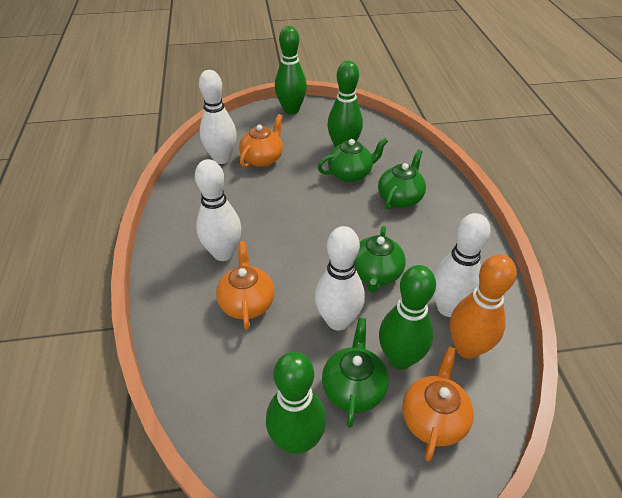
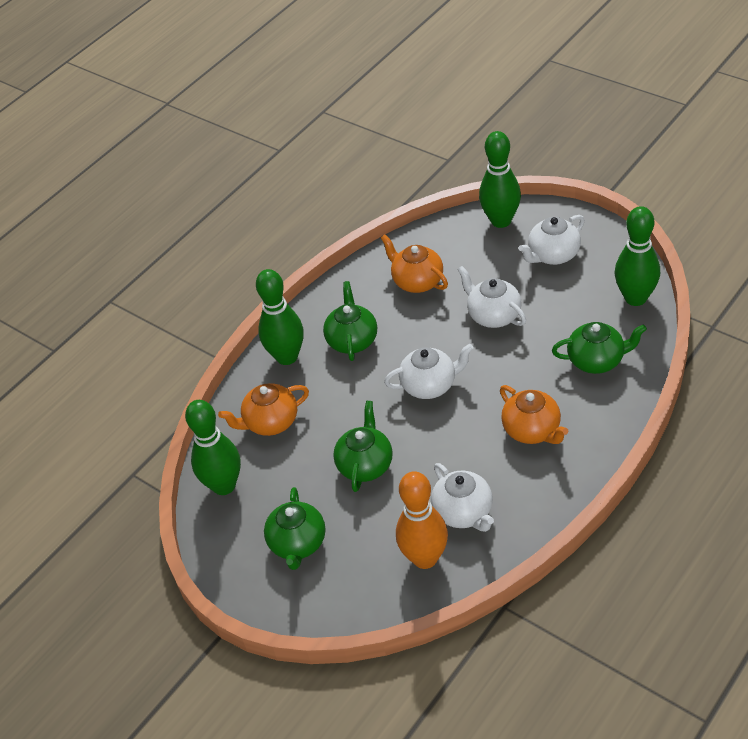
white bowling pin: 4 -> 0
white teapot: 0 -> 4

